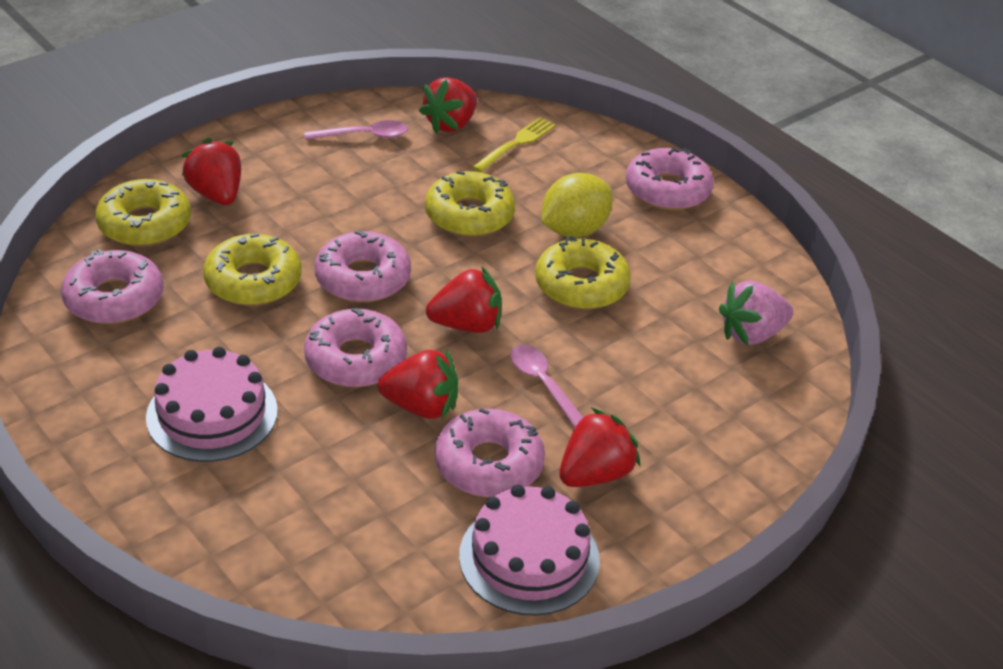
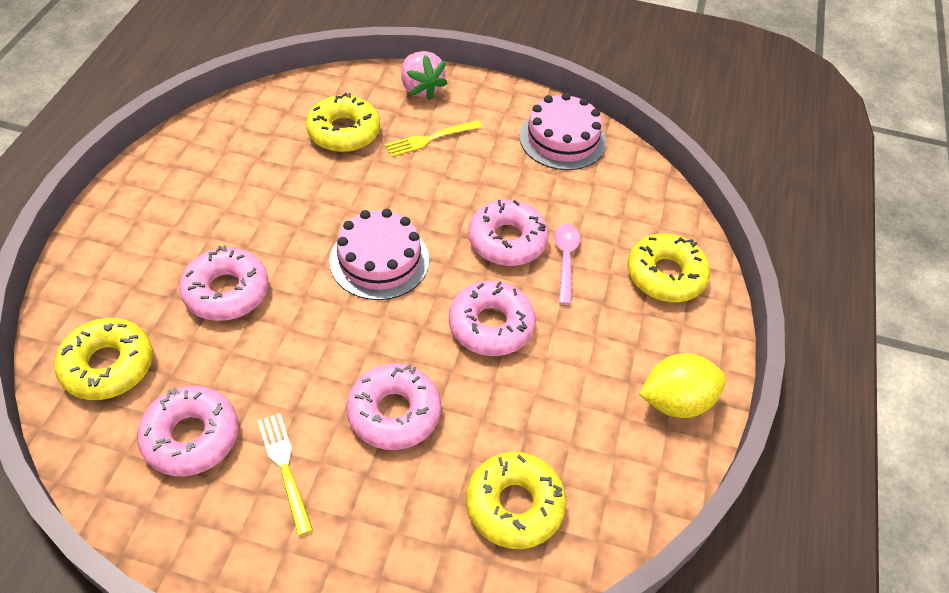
pink spoon: 2 -> 1
red strawberry: 5 -> 0
yellow fork: 1 -> 2

